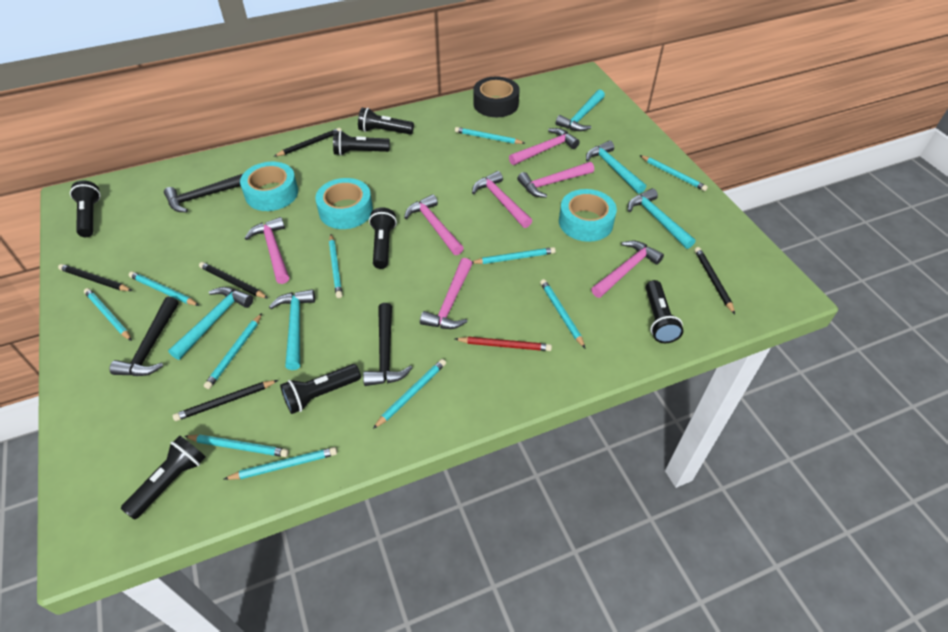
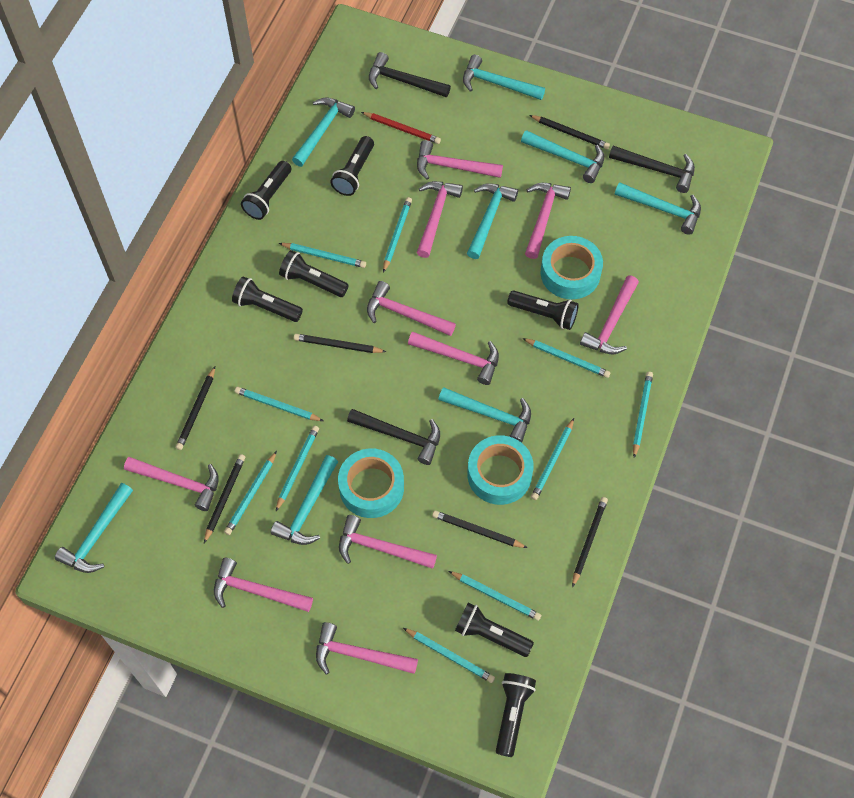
black pencil: 5 -> 6
black tape: 1 -> 0
pink hammer: 7 -> 10
turquoise hammer: 5 -> 8
turquoise pencil: 11 -> 10

